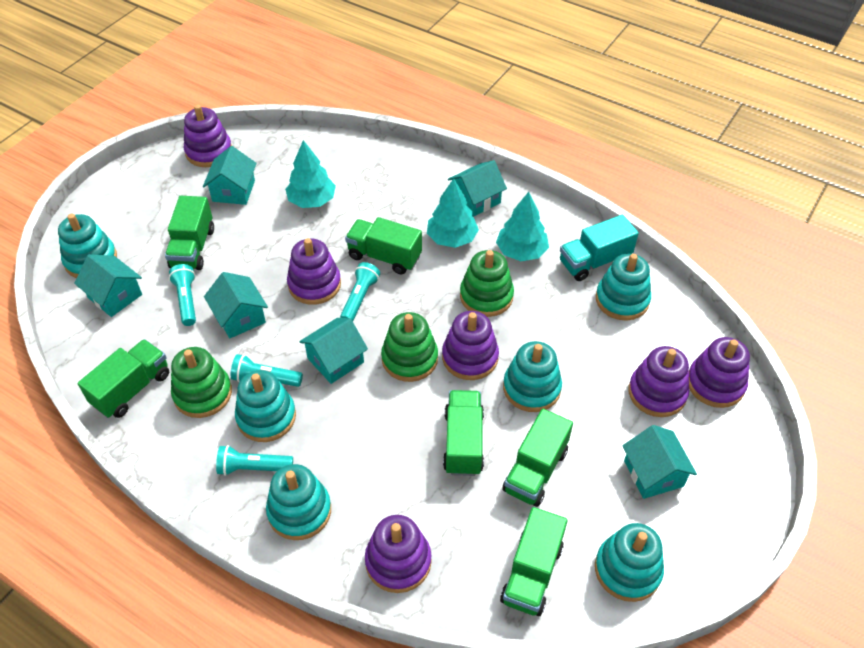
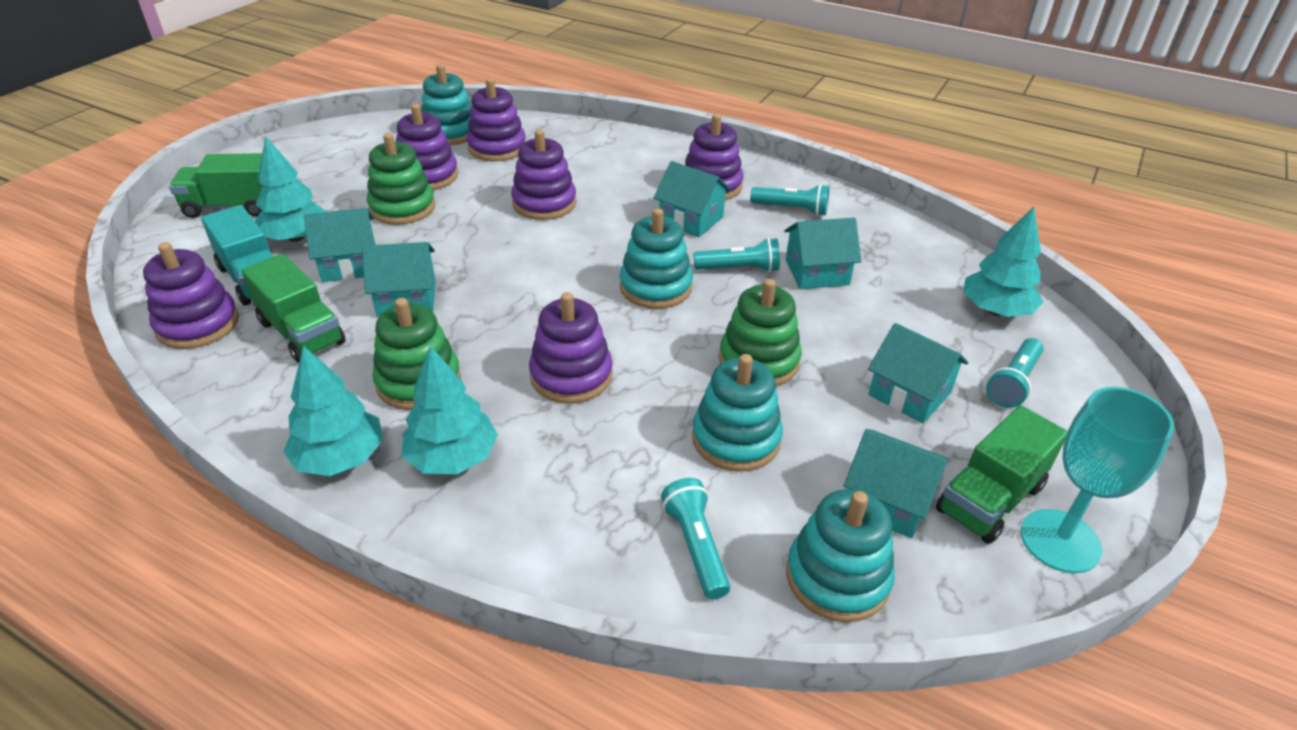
green truck: 6 -> 3
turquoise goblet: 0 -> 1
turquoise stacking toy: 6 -> 4
turquoise tree: 3 -> 4

